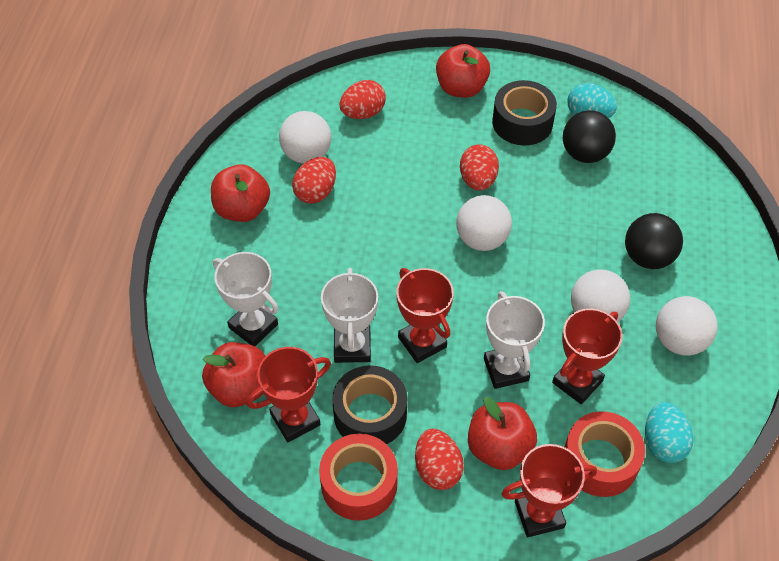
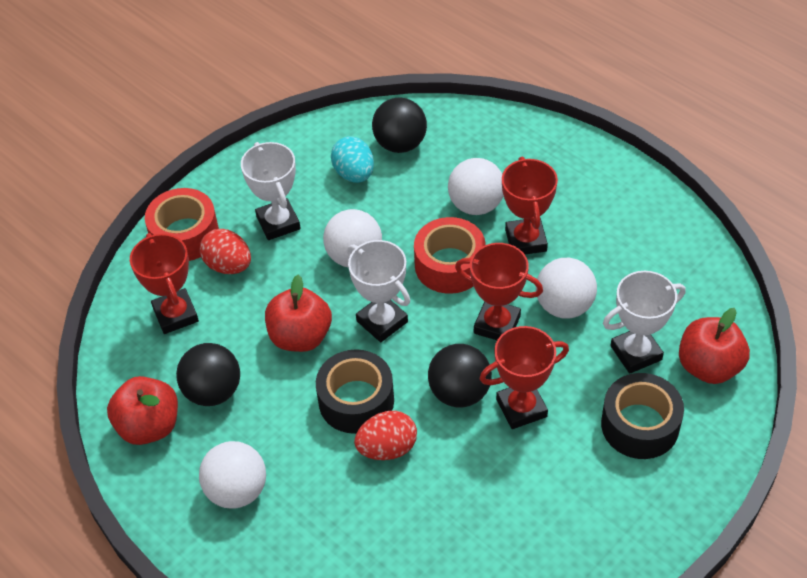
black ball: 2 -> 3
red apple: 4 -> 3
red egg: 4 -> 2
turquoise egg: 2 -> 1

